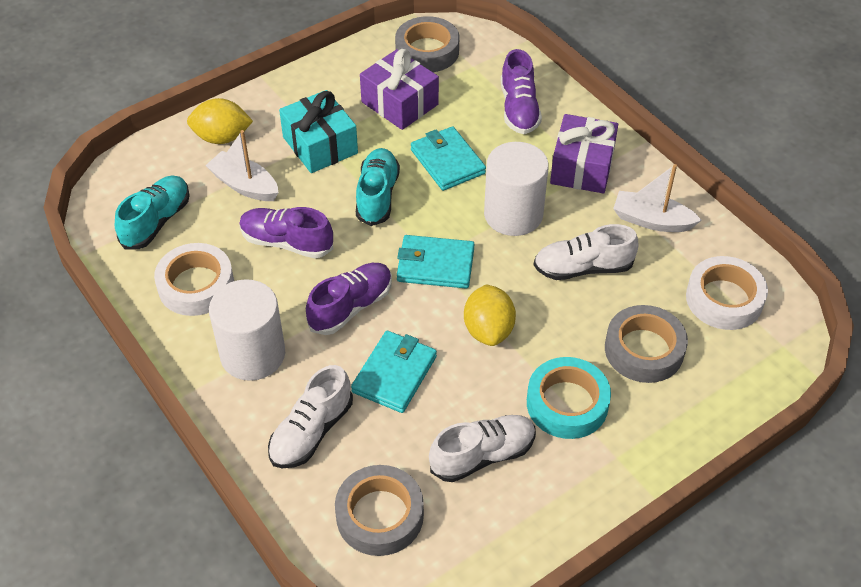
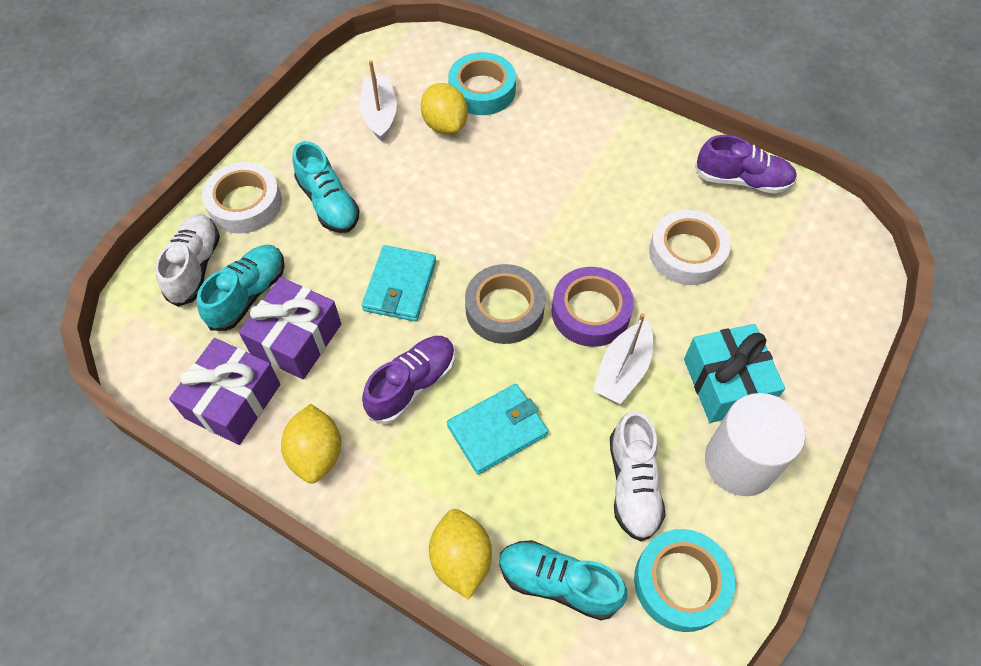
grey tape: 3 -> 1
purple shoe: 3 -> 2
purple tape: 0 -> 1
turquoise shoe: 2 -> 3
turquoise tape: 1 -> 2
turquoise wallet: 3 -> 2
white cylinder: 2 -> 1
white shoe: 3 -> 2
yellow lemon: 2 -> 3

